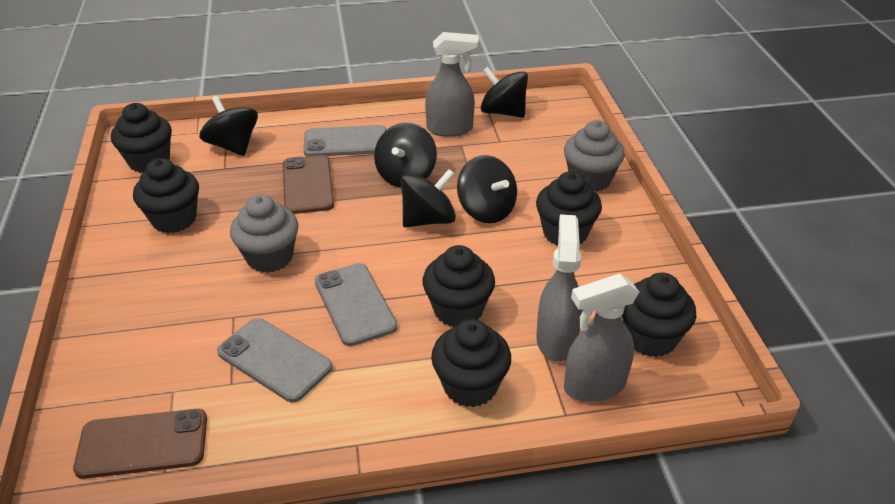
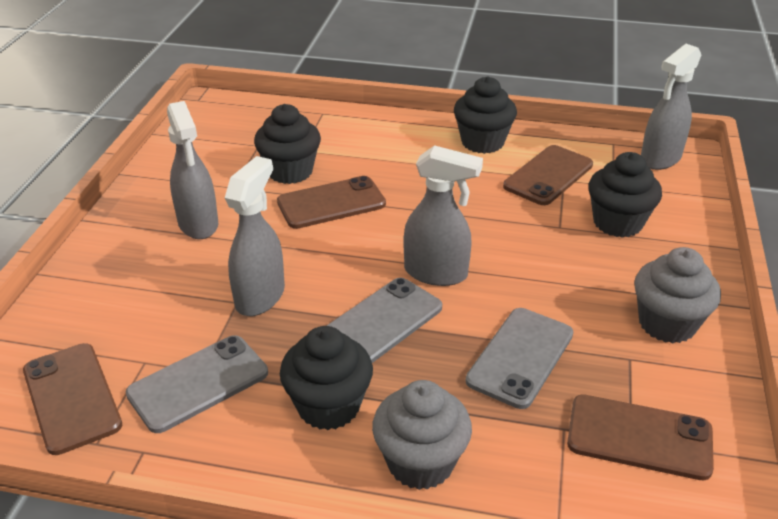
black cupcake: 6 -> 4
black spinning top: 5 -> 0
brown phone: 2 -> 4
grey spray bottle: 3 -> 4

